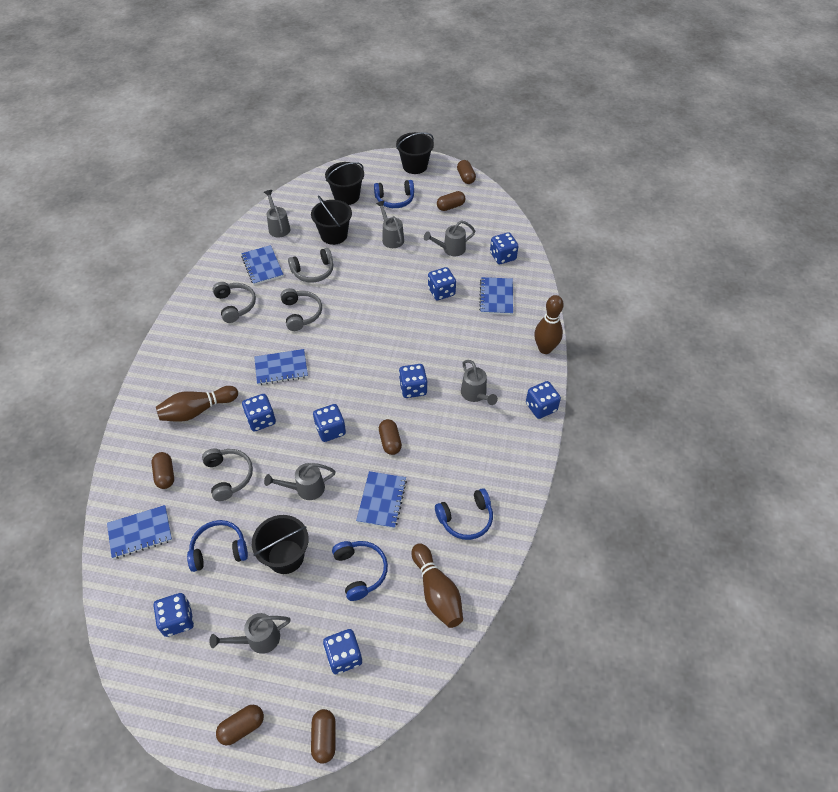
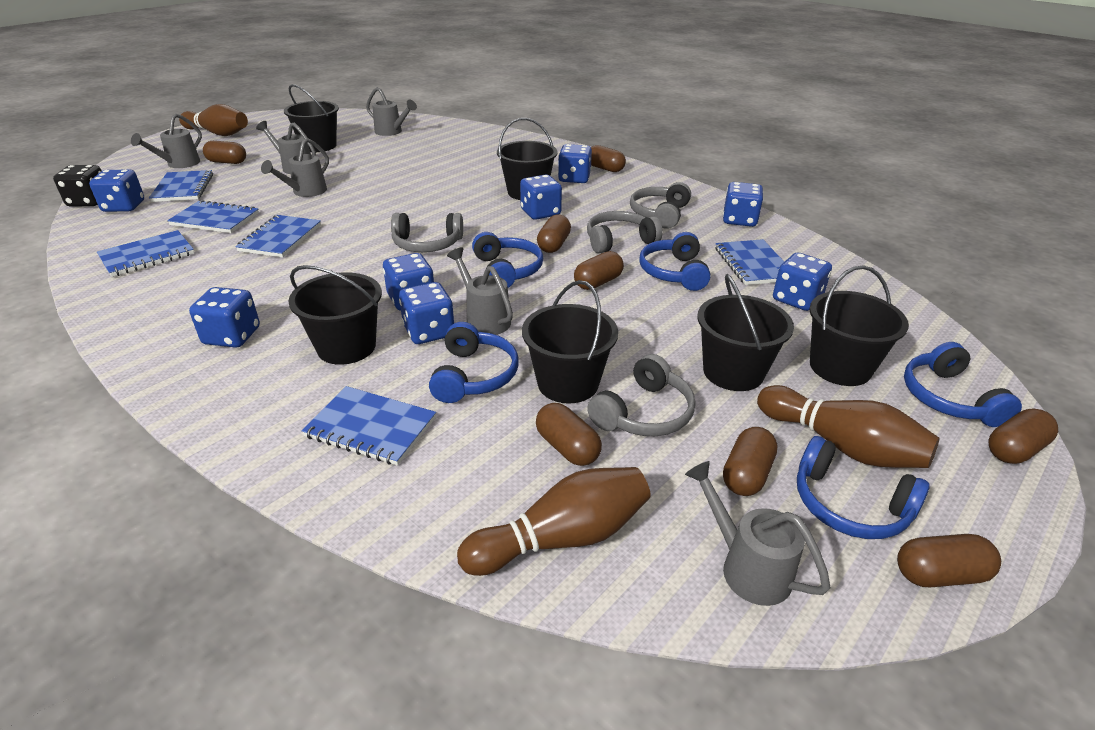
black bucket: 4 -> 6
black dice: 0 -> 1
blue headphones: 4 -> 5
blue notebook: 5 -> 6
brown capsule: 6 -> 8

